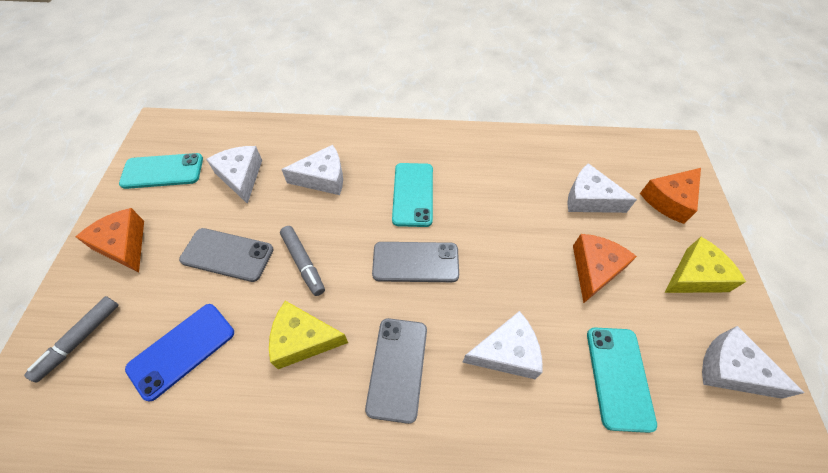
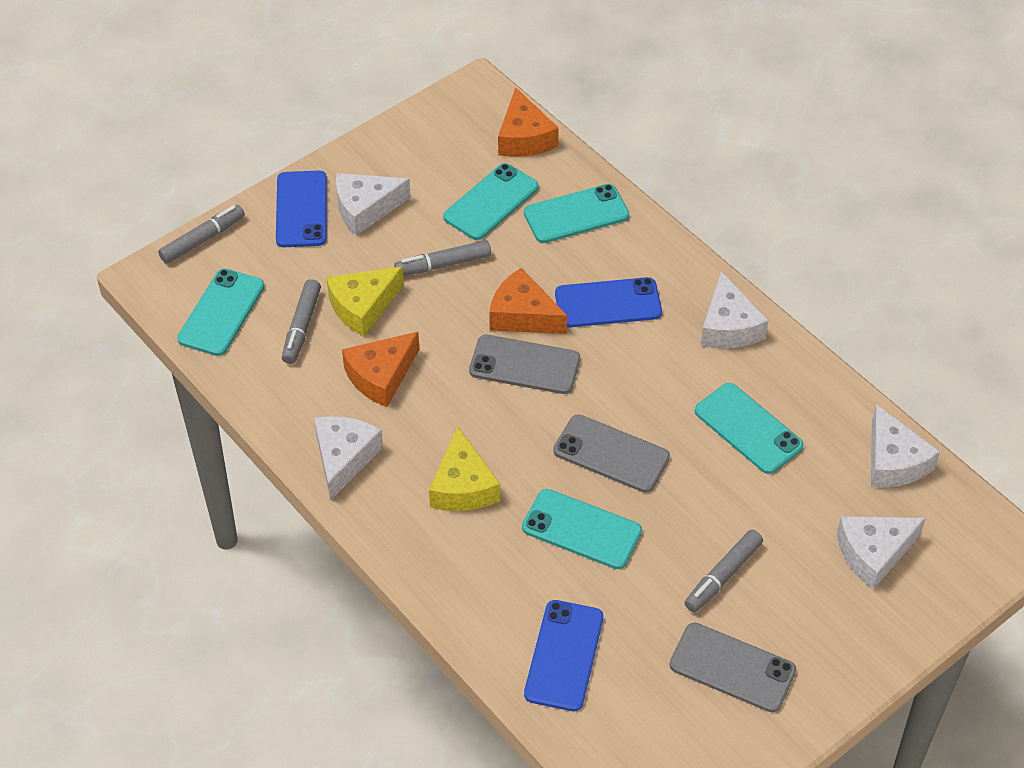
blue phone: 1 -> 3
grey marker: 2 -> 4
turquoise phone: 3 -> 5

